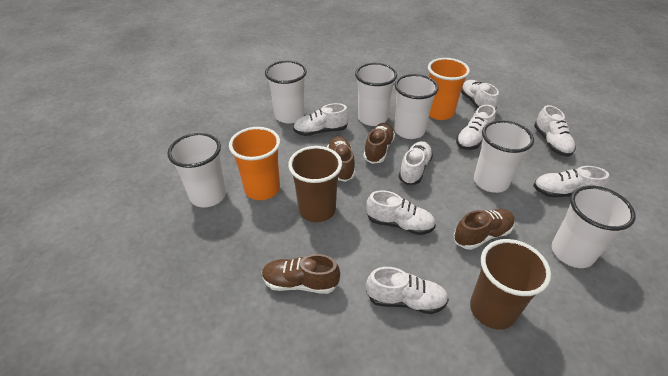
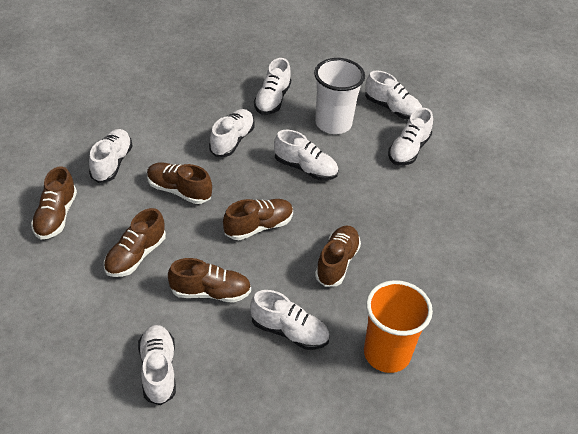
brown cup: 2 -> 0
brown shoe: 4 -> 6
orange cup: 2 -> 1
white cup: 6 -> 1

